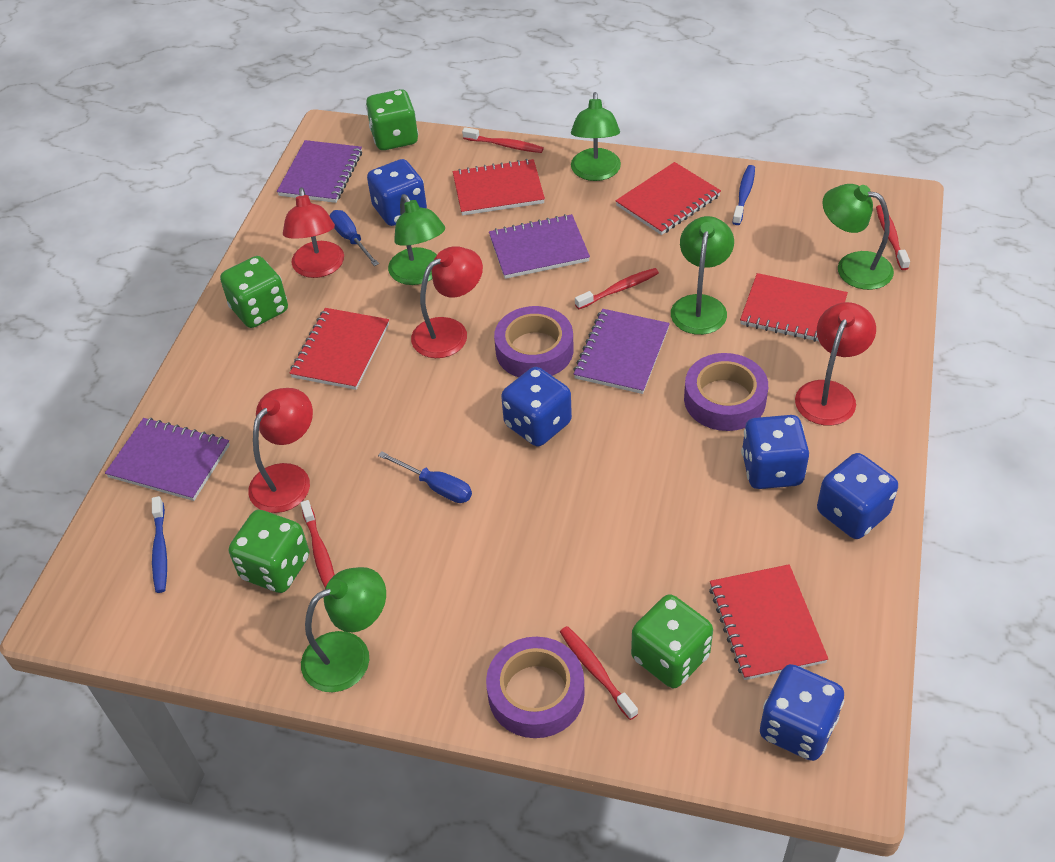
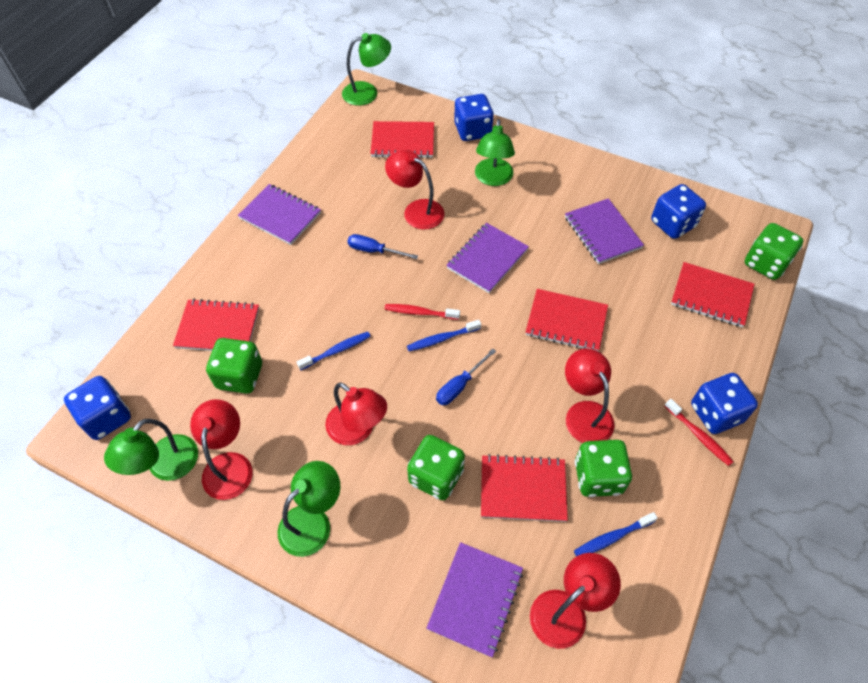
blue dice: 5 -> 4
blue toothbrush: 2 -> 3
green lamp: 5 -> 4
purple tape: 3 -> 0
red lamp: 4 -> 5
red toothbrush: 5 -> 2

